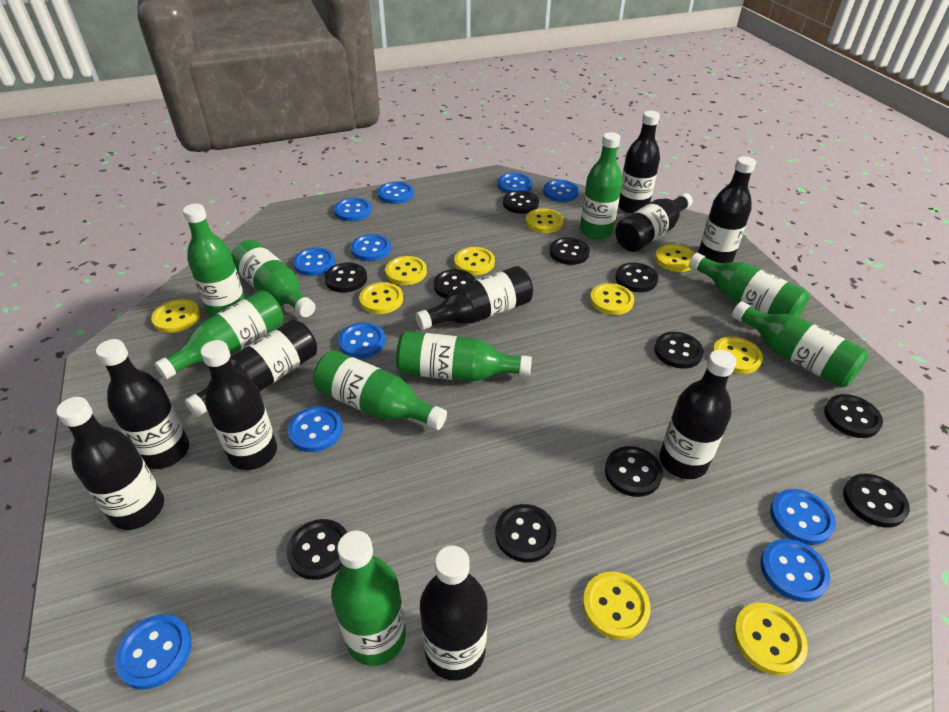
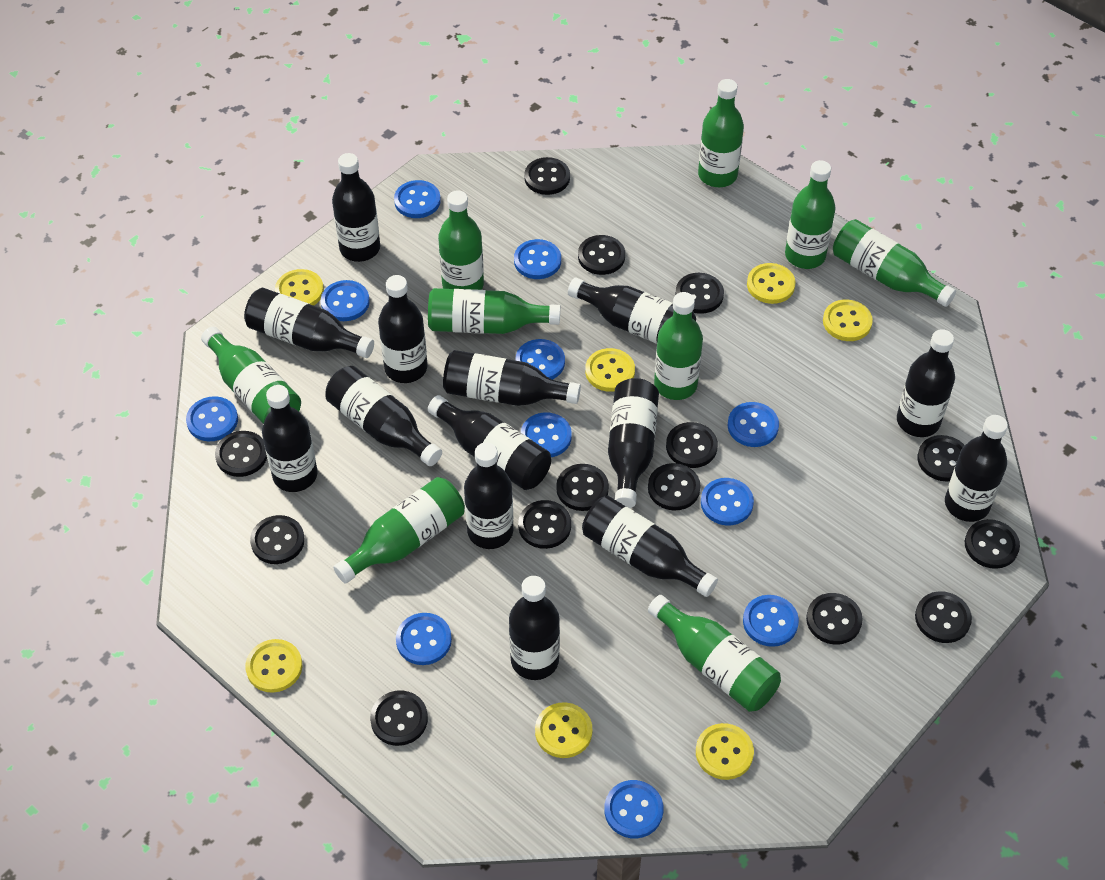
black bottle: 10 -> 14
black button: 11 -> 14
yellow button: 10 -> 7

